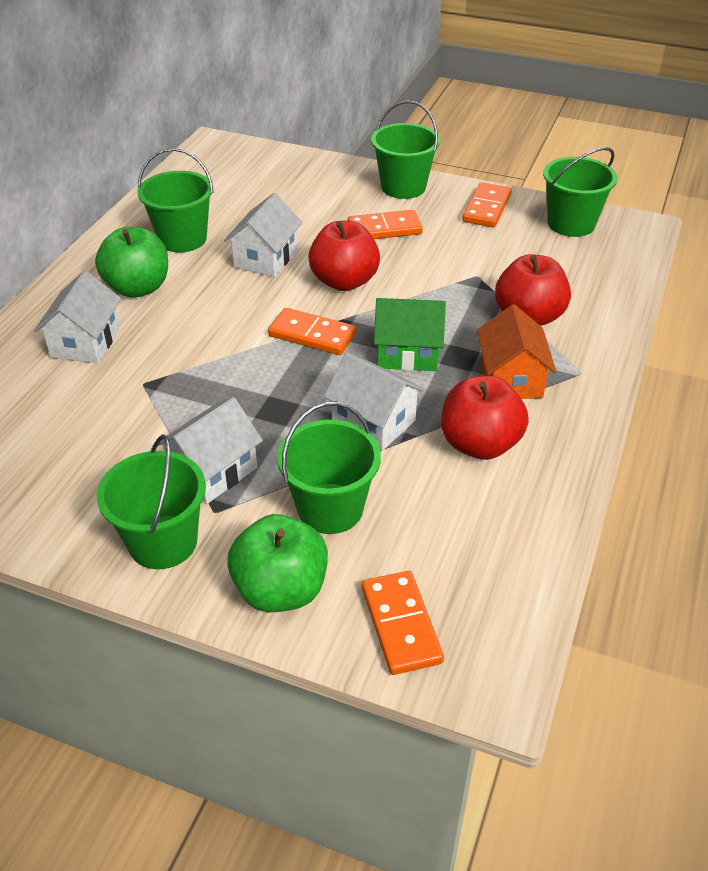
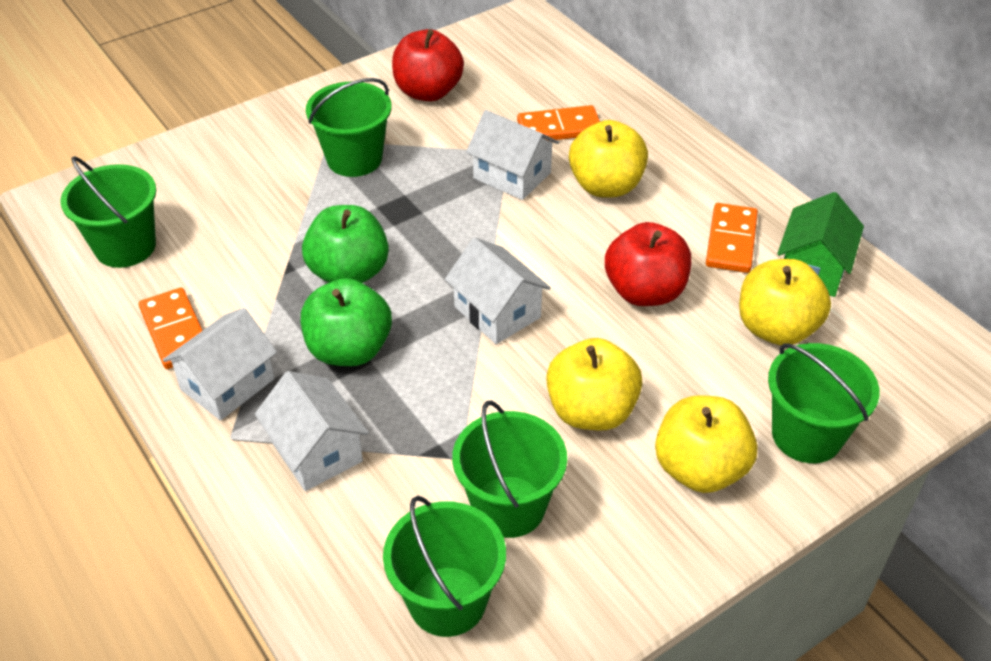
orange domino: 4 -> 3
orange house: 1 -> 0
red apple: 3 -> 2
yellow apple: 0 -> 4

